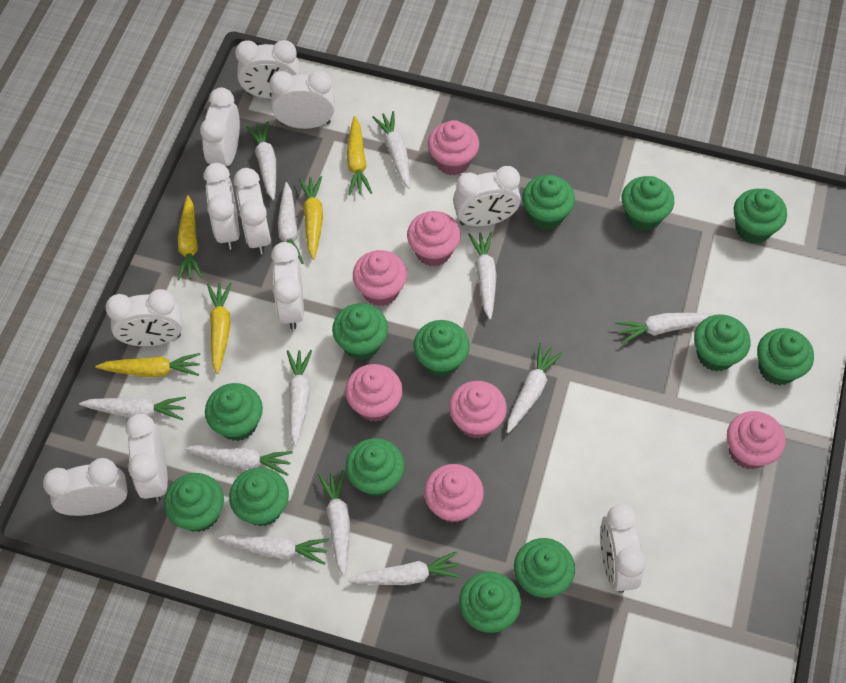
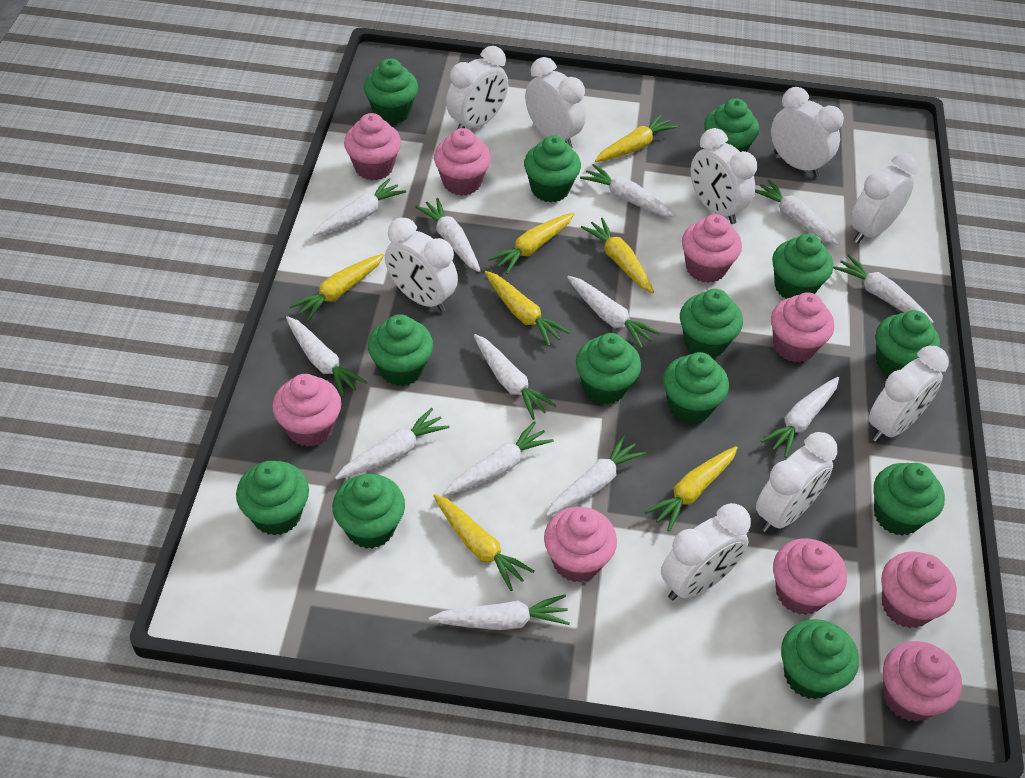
pink cupcake: 7 -> 9
white carrot: 12 -> 13
white clock: 11 -> 9
yellow carrot: 5 -> 7

